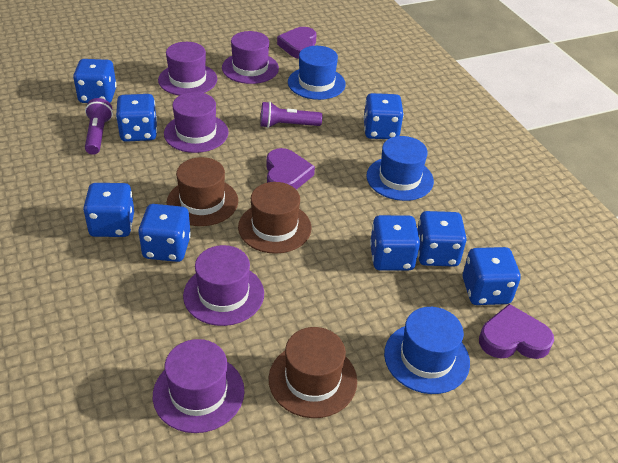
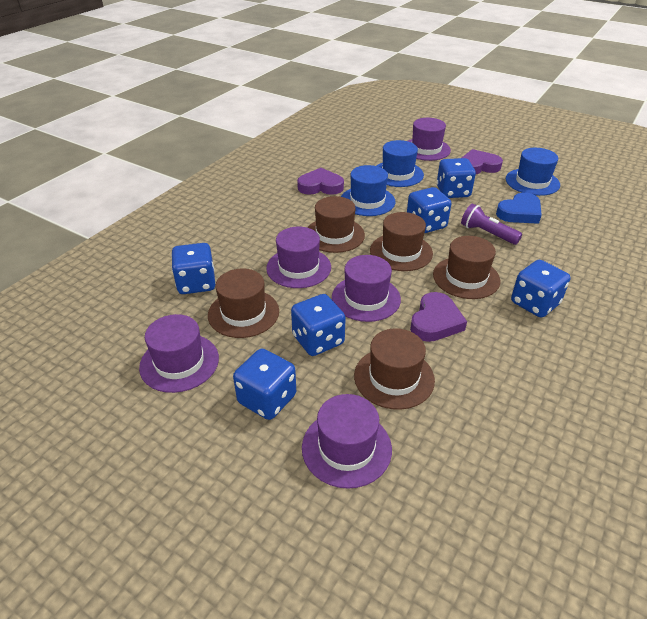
blue dice: 8 -> 6
blue heart: 0 -> 1
brown hat: 3 -> 5
purple flashlight: 2 -> 1

